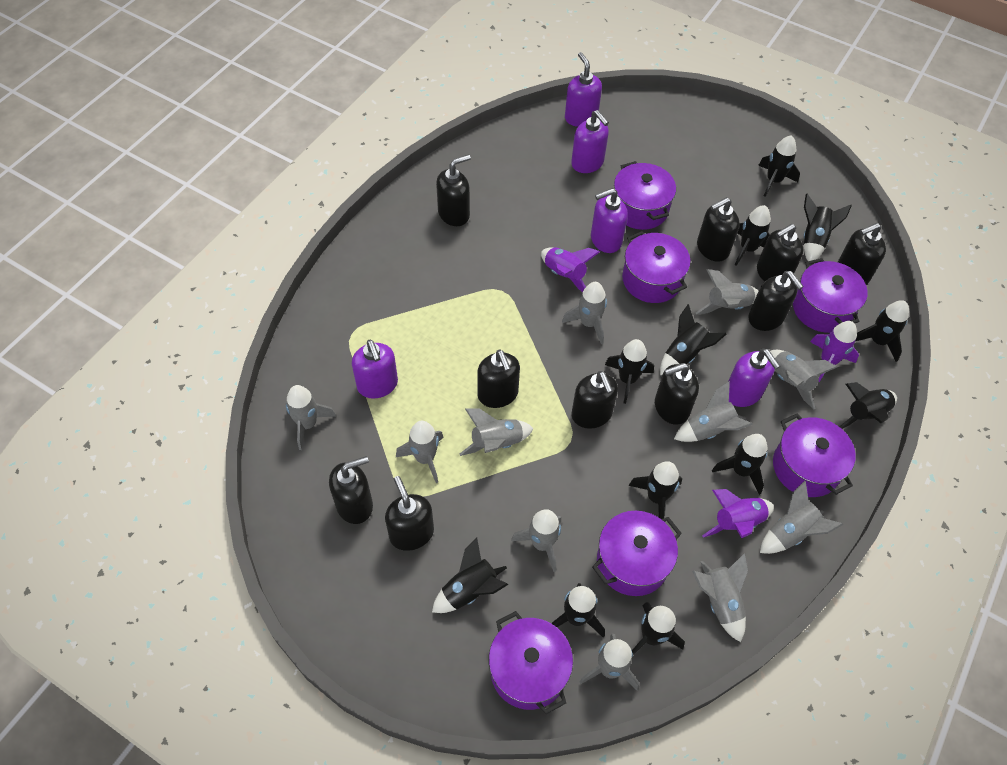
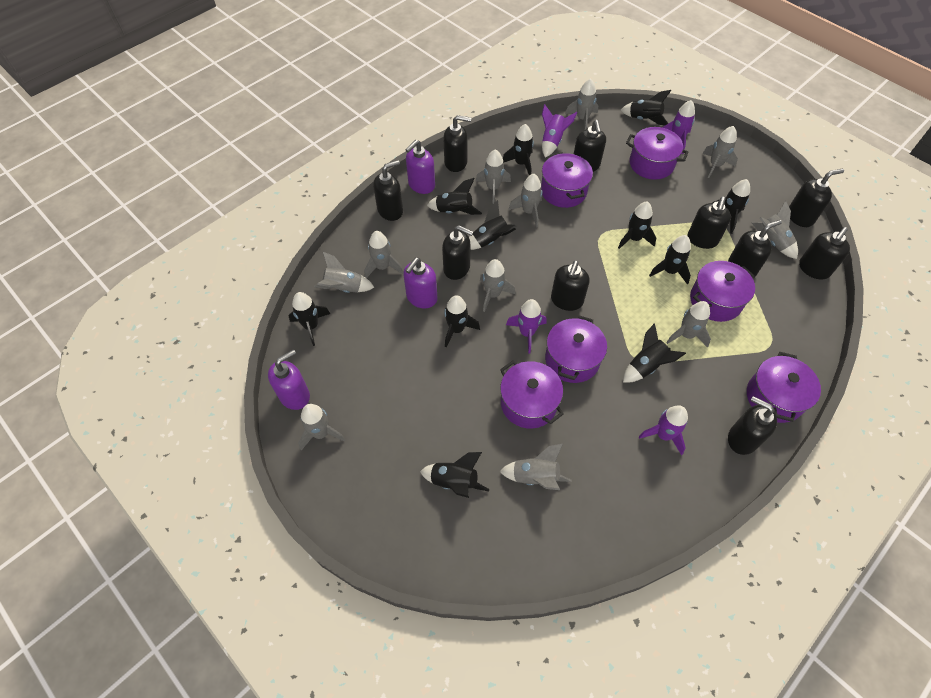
black rocket: 12 -> 11
purple rocket: 3 -> 4
purple soap dispenser: 5 -> 3

